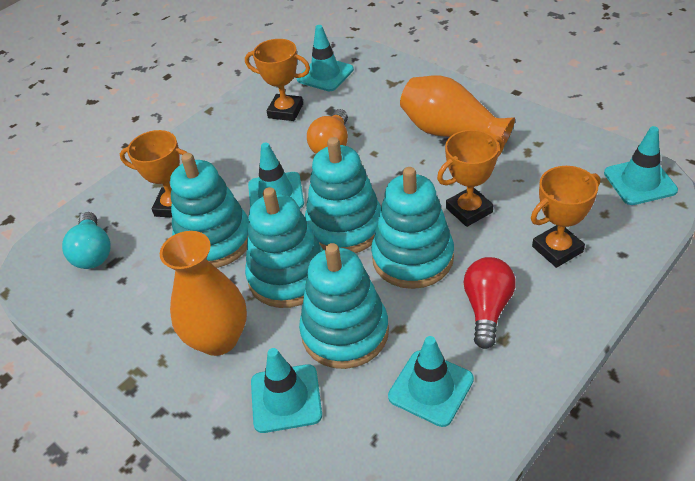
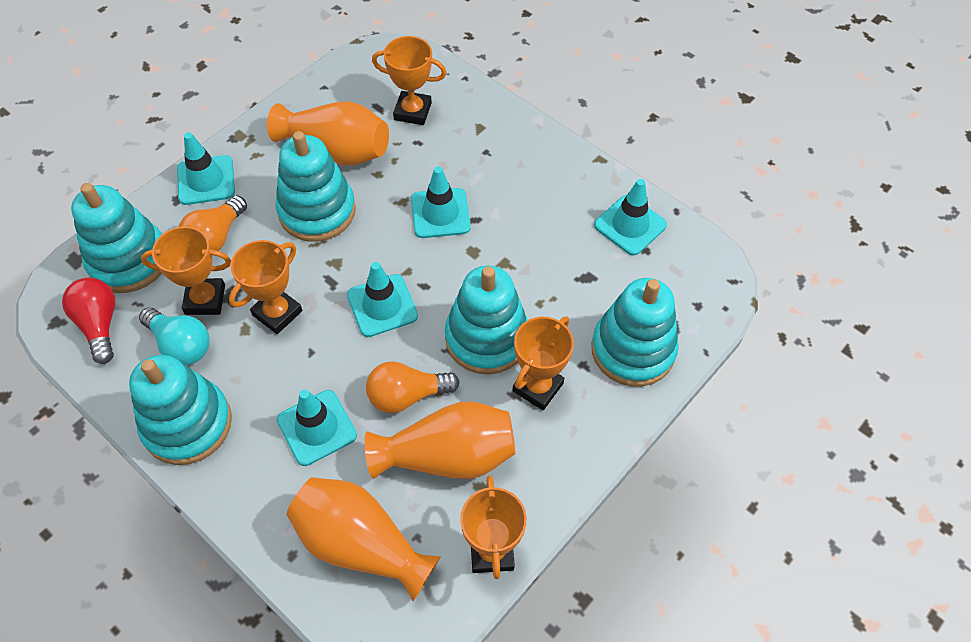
orange light bulb: 1 -> 2
orange trophy: 4 -> 5
orange vase: 2 -> 3

